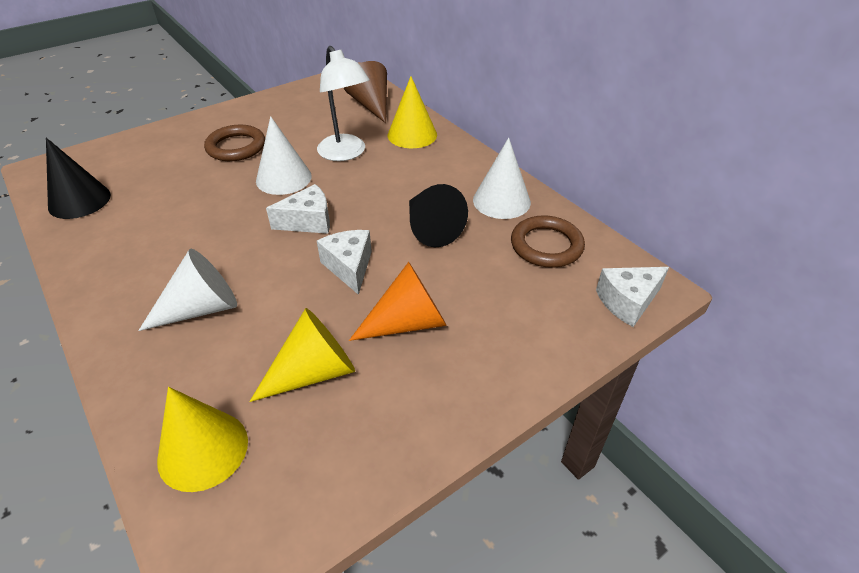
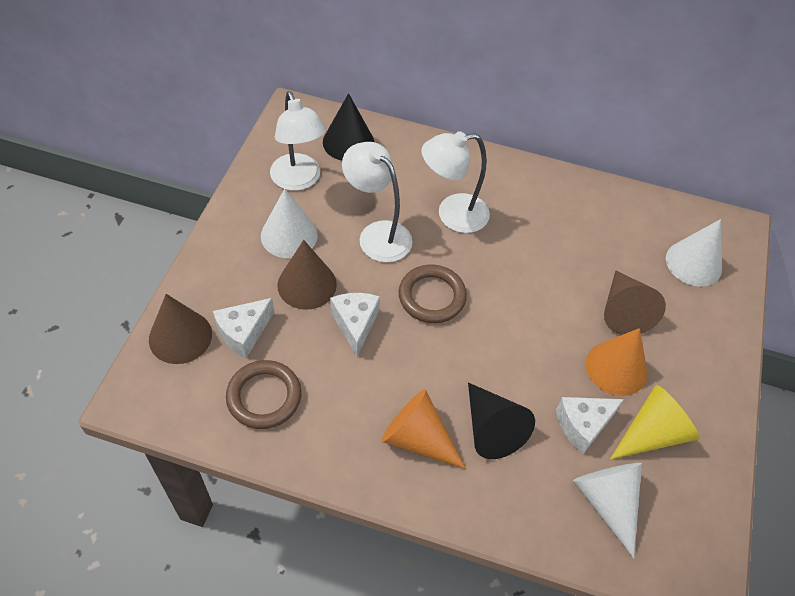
brown cone: 1 -> 3
orange cone: 1 -> 2
white lamp: 1 -> 3
yellow cone: 3 -> 1

